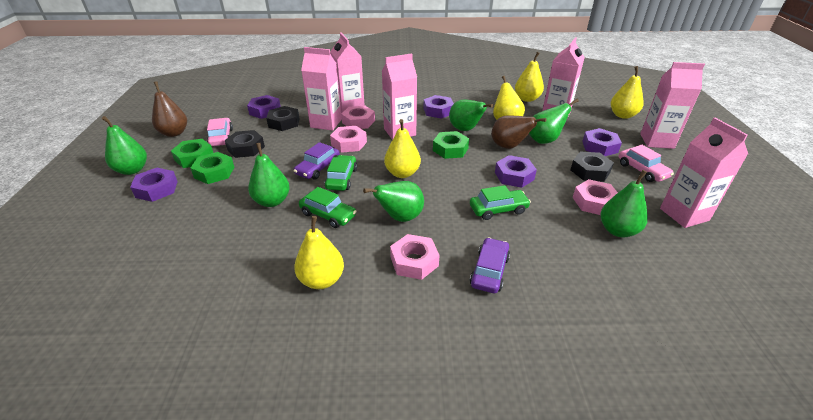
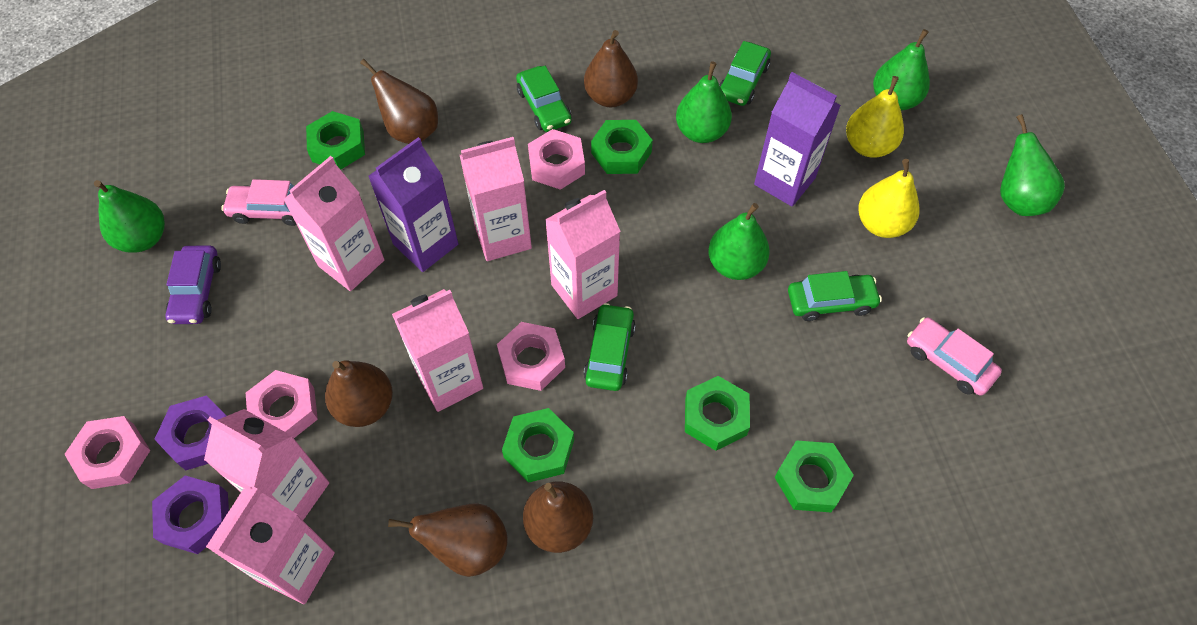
black nut: 3 -> 0
brown pear: 2 -> 5
green car: 3 -> 4
green nut: 3 -> 5
green pear: 6 -> 5
purple car: 2 -> 1
purple carton: 0 -> 2
purple nut: 5 -> 2
yellow pear: 5 -> 2

